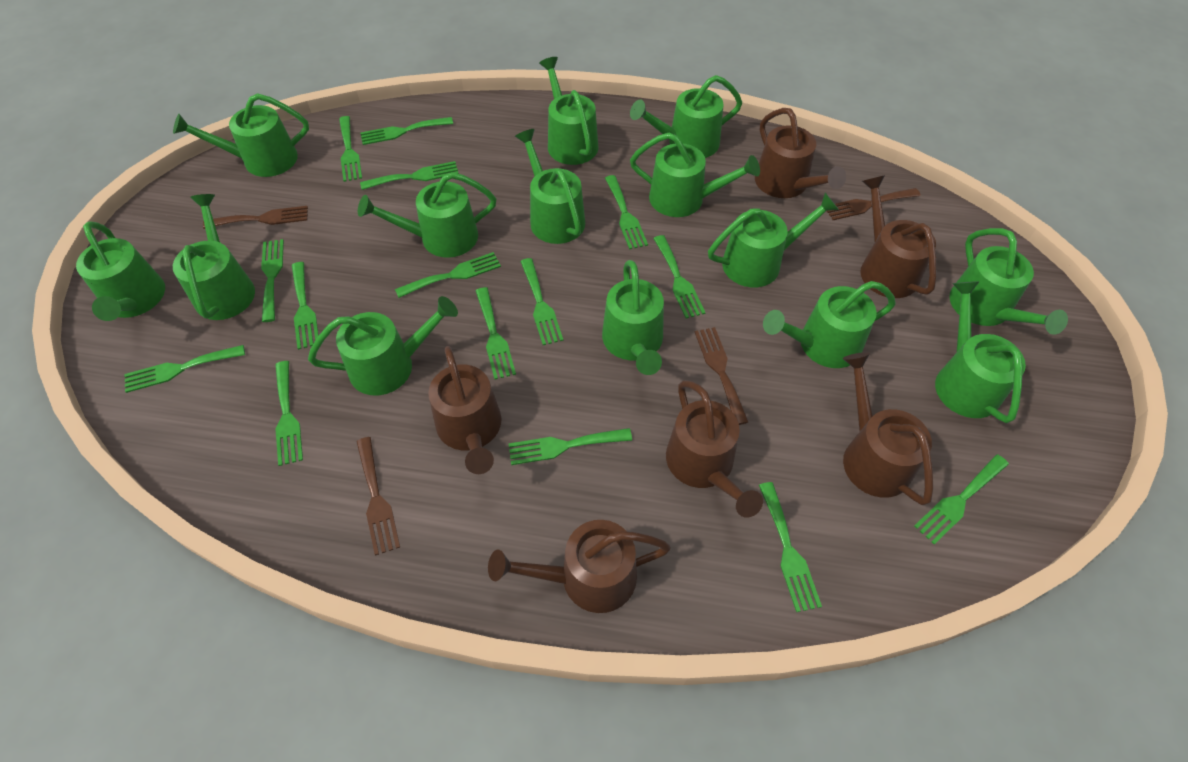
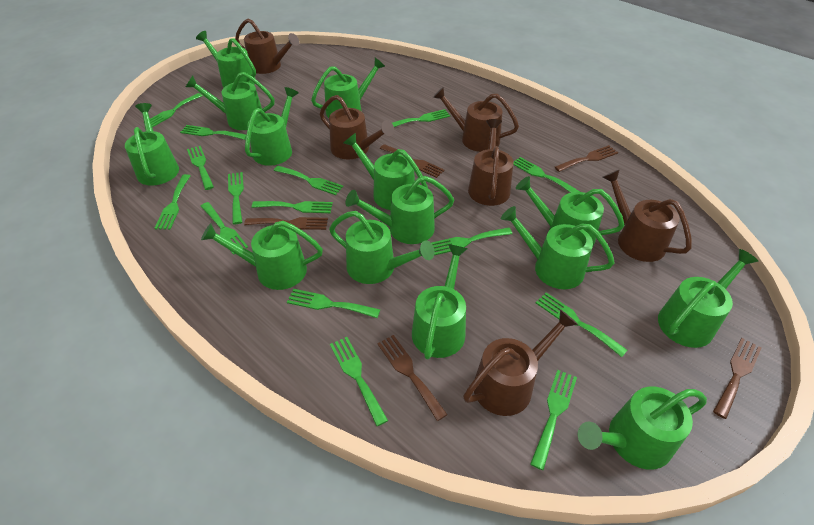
brown fork: 4 -> 5

